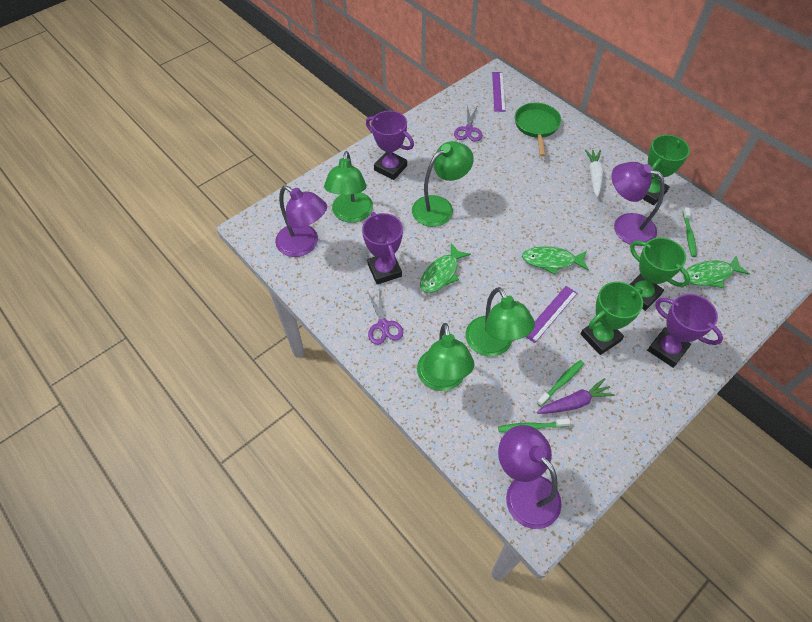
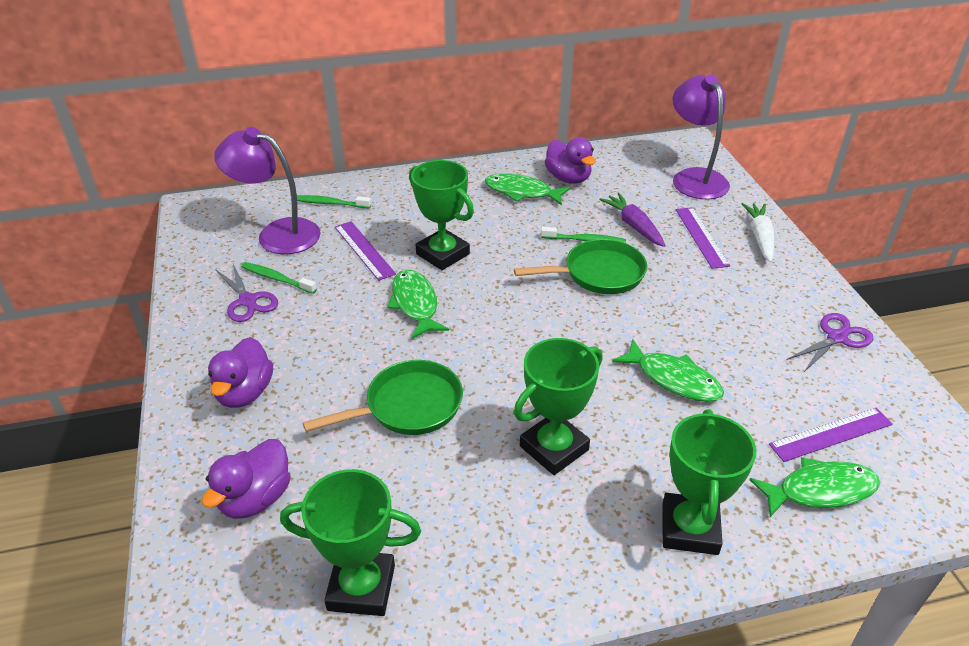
green fish: 3 -> 4
green lamp: 4 -> 0
green pan: 1 -> 2
green trophy: 3 -> 4
purple duck: 0 -> 3
purple lamp: 3 -> 2
purple ruler: 2 -> 3
purple trophy: 3 -> 0

